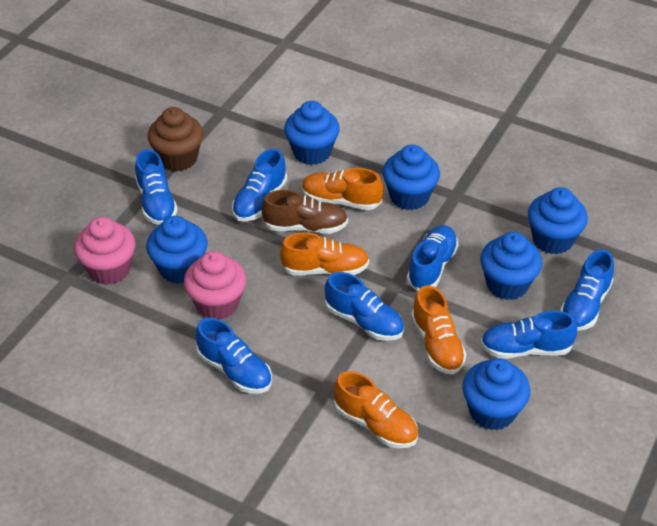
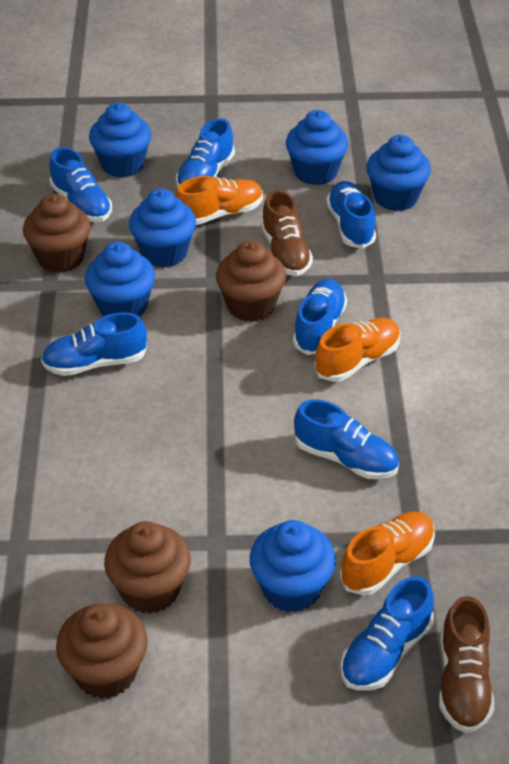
brown cupcake: 1 -> 4
brown shoe: 1 -> 2
orange shoe: 4 -> 3
pink cupcake: 2 -> 0

